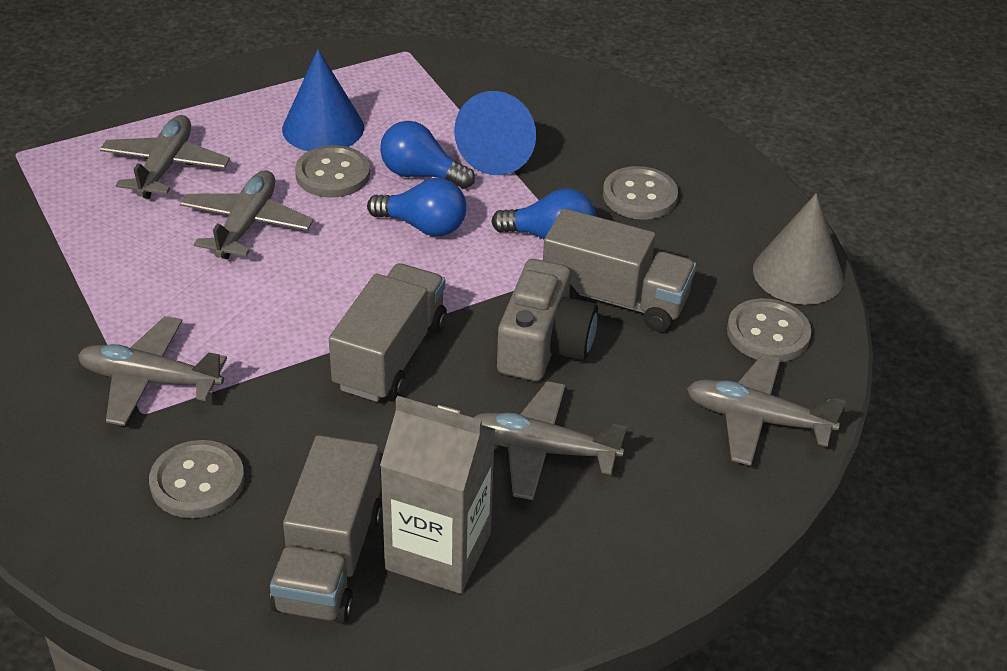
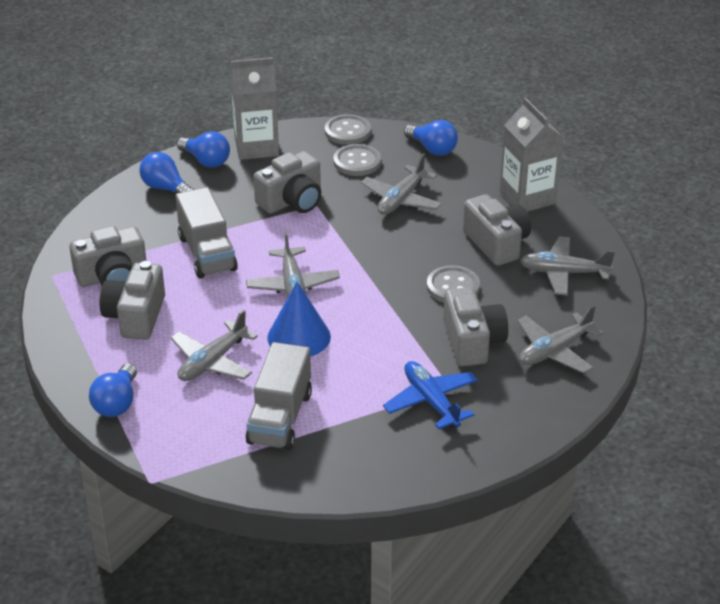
blue cone: 2 -> 1
blue light bulb: 3 -> 4
blue plane: 0 -> 1
grey button: 4 -> 3
grey camera: 1 -> 5
grey carton: 1 -> 2
grey cone: 1 -> 0
grey truck: 3 -> 2

